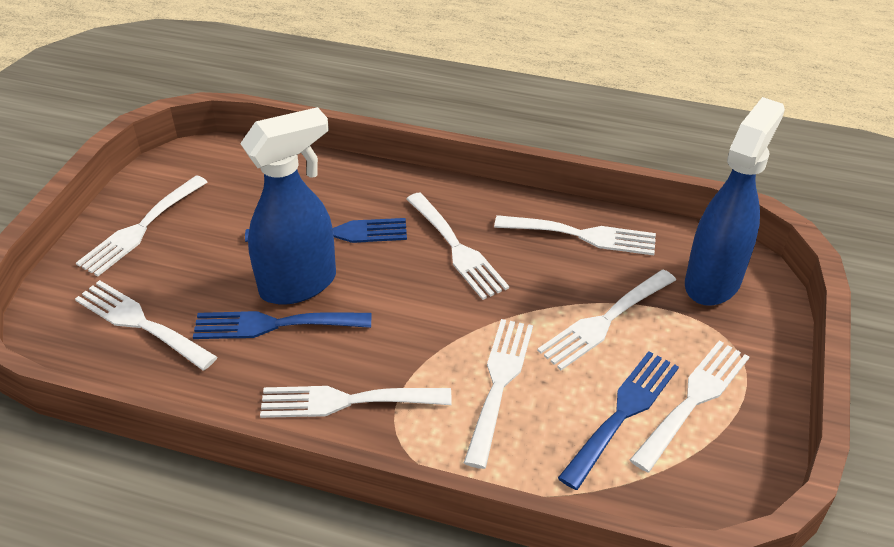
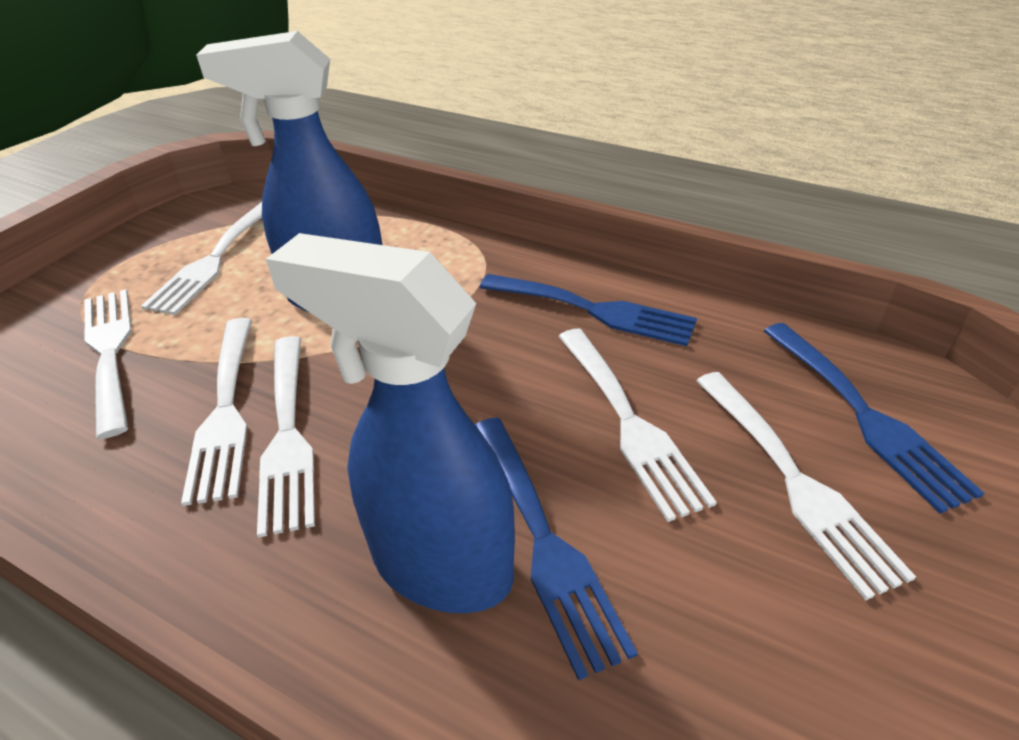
white fork: 8 -> 6

